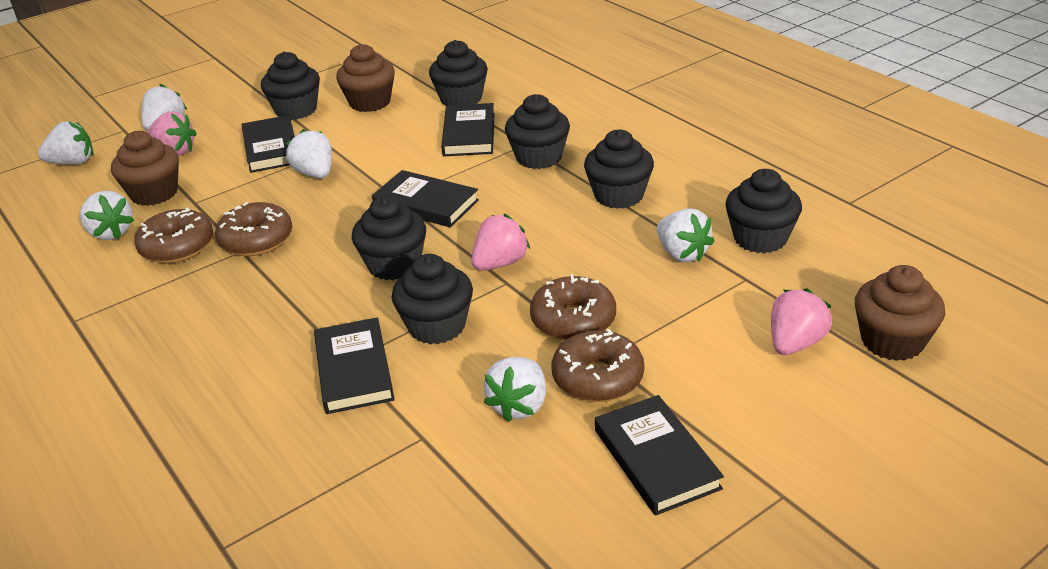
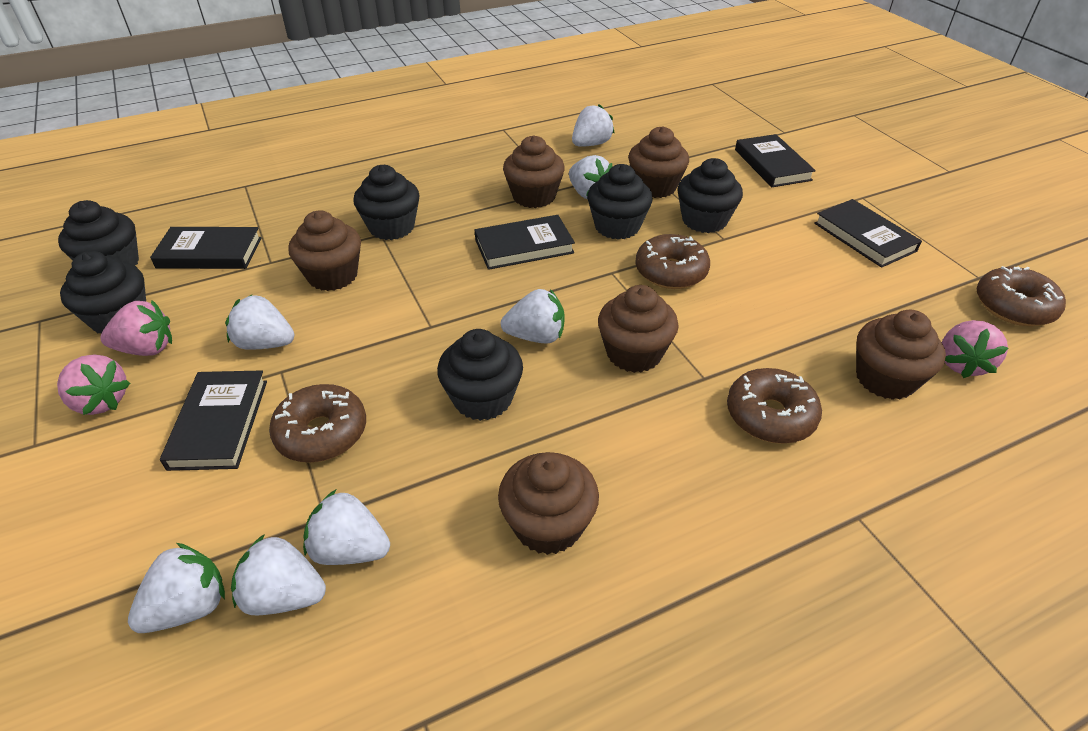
black cupcake: 7 -> 6
brown cupcake: 3 -> 6
white strawberry: 6 -> 7

